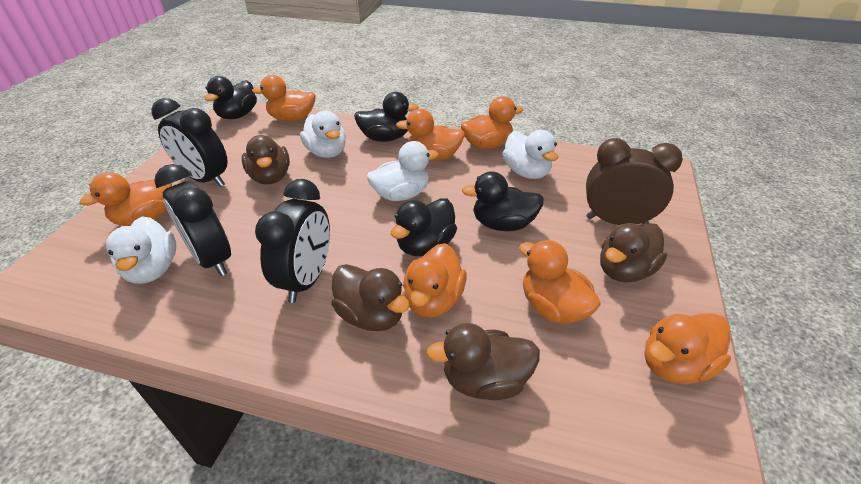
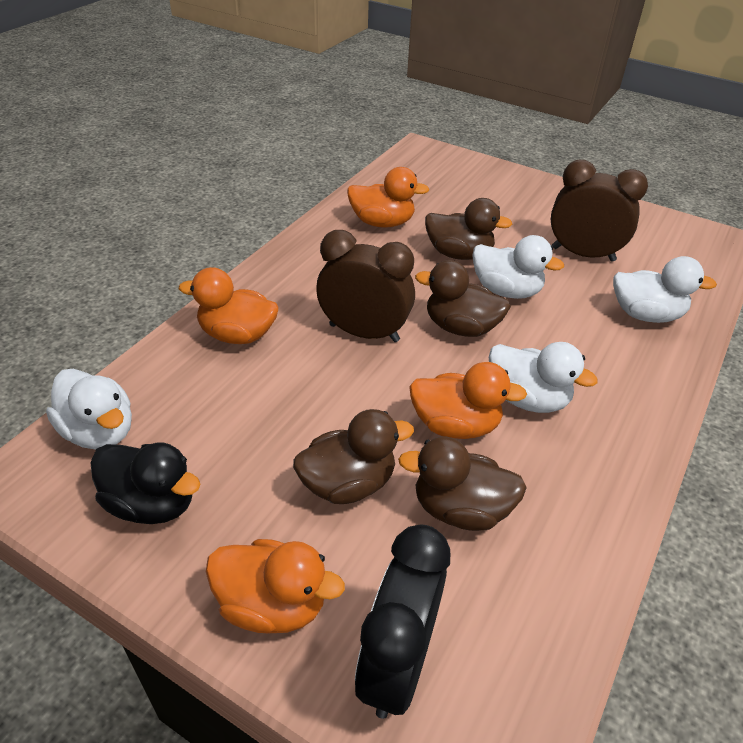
black clock: 3 -> 1
black duck: 4 -> 1
brown clock: 1 -> 2
orange duck: 7 -> 4

